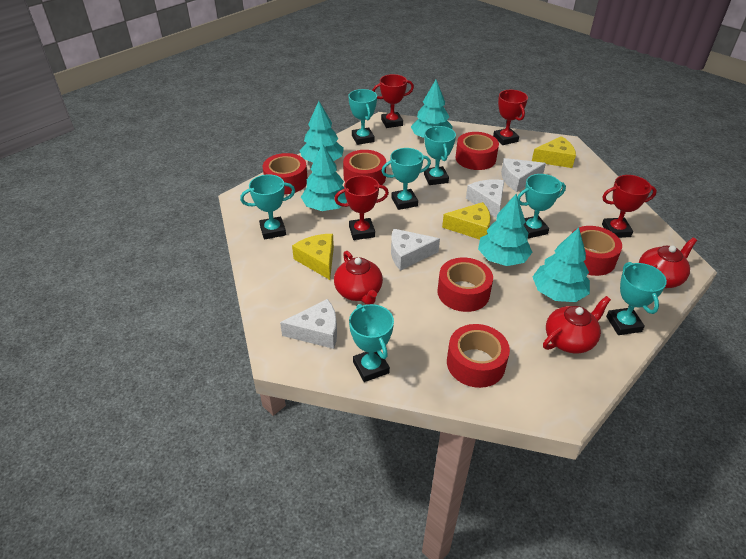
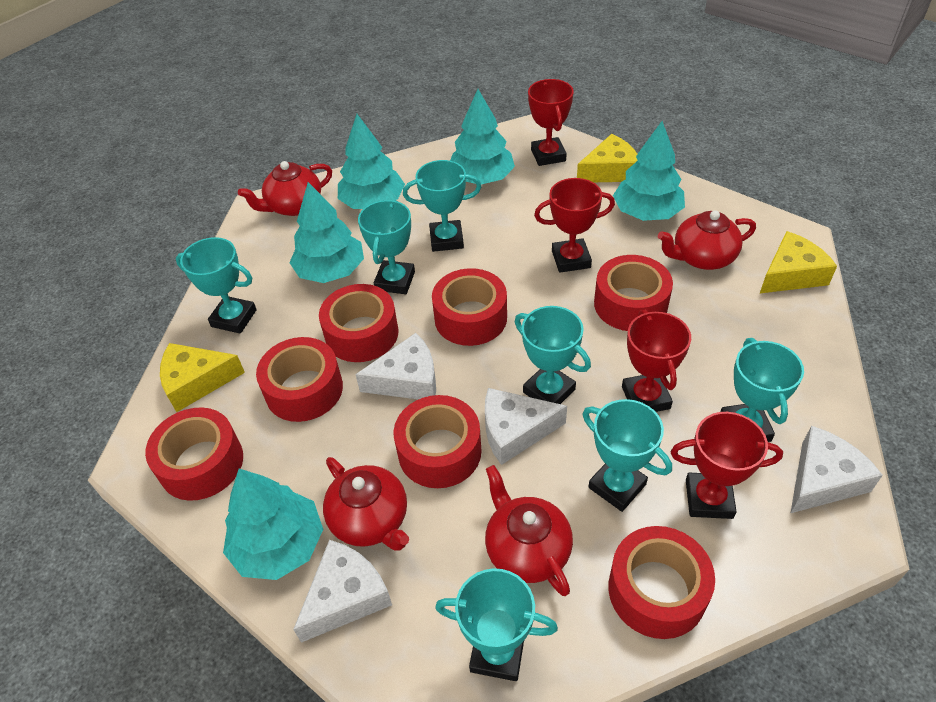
red tape: 6 -> 7
red teapot: 3 -> 4

